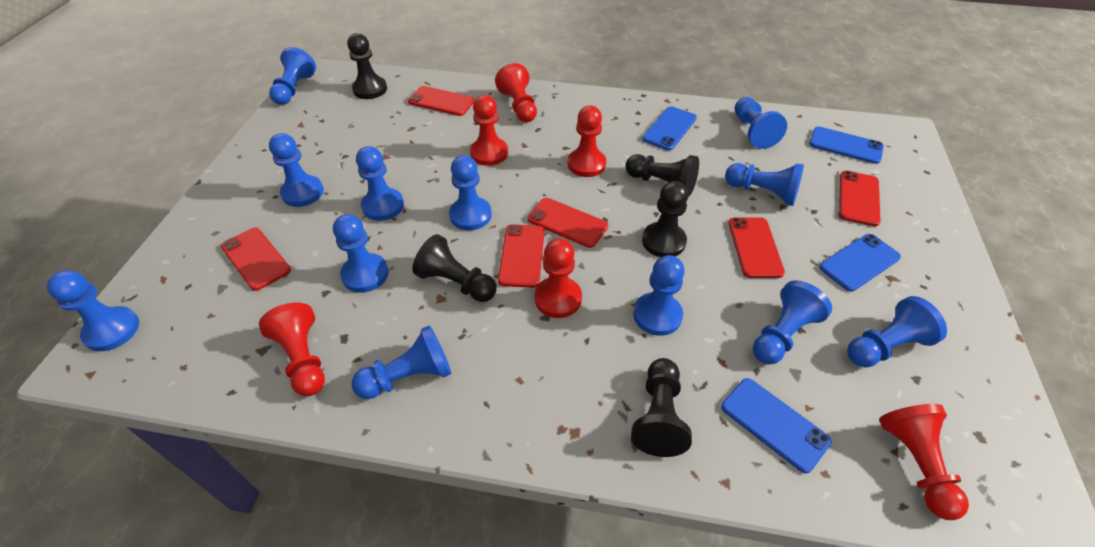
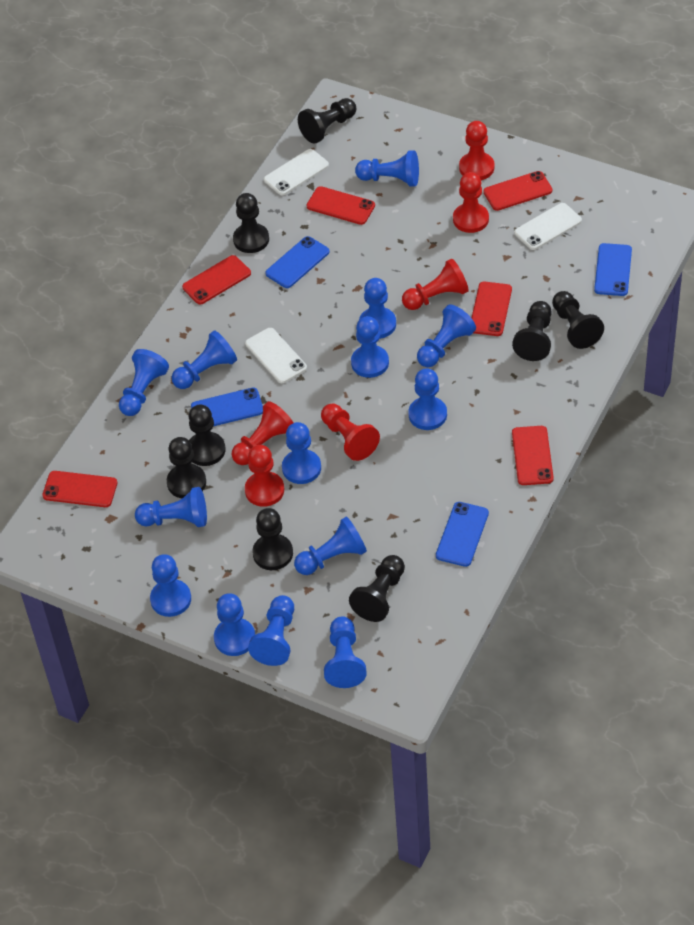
black pawn: 5 -> 8
blue pawn: 12 -> 14
white phone: 0 -> 3

